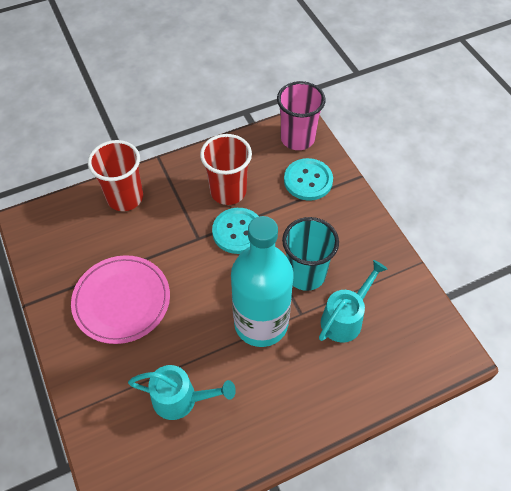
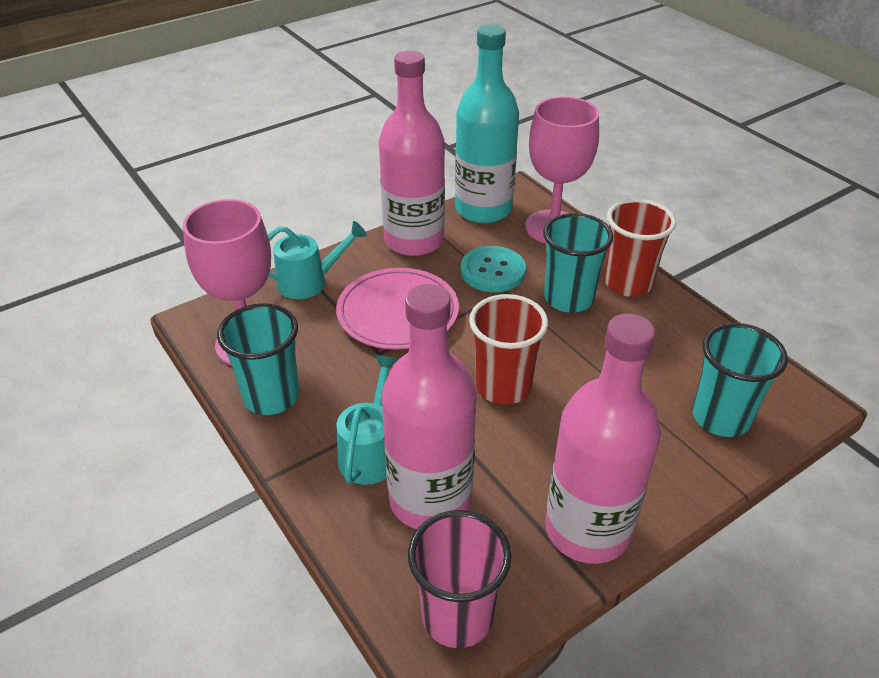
pink bottle: 0 -> 3
pink goblet: 0 -> 2
turquoise button: 2 -> 1
turquoise cup: 1 -> 3

